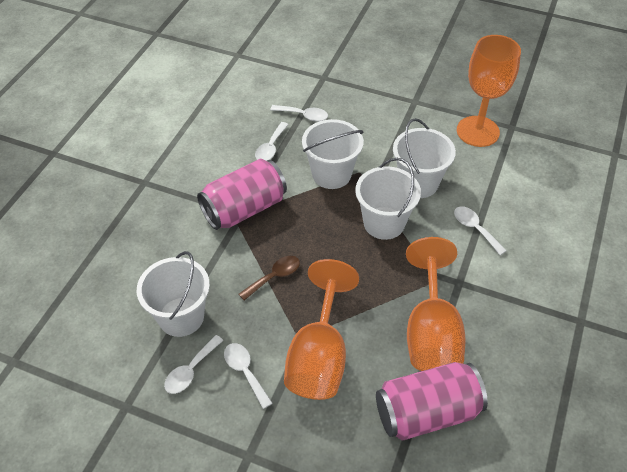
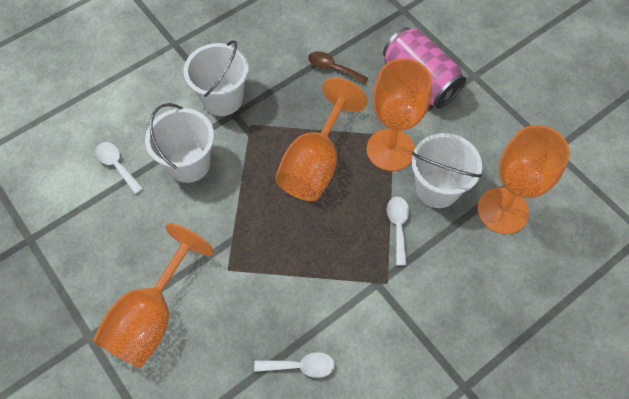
orange goblet: 3 -> 4
pink can: 2 -> 1
white bucket: 4 -> 3
white spoon: 5 -> 3

